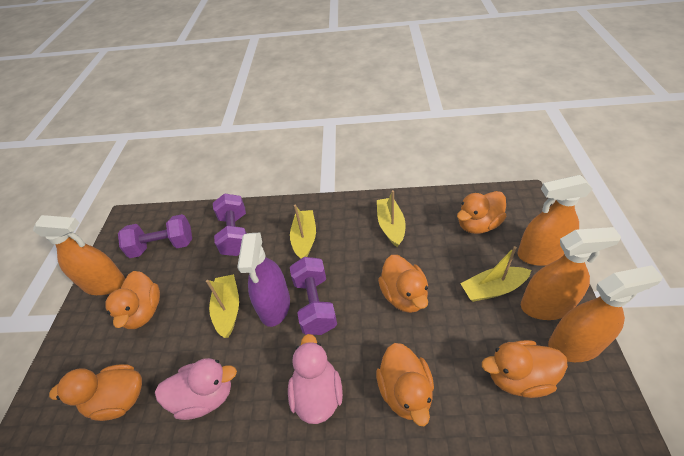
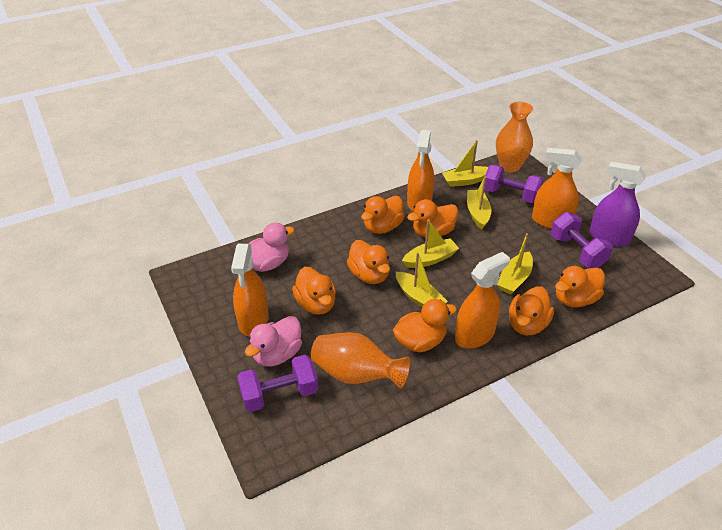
orange duck: 6 -> 7
orange vase: 0 -> 2
yellow boat: 4 -> 5

